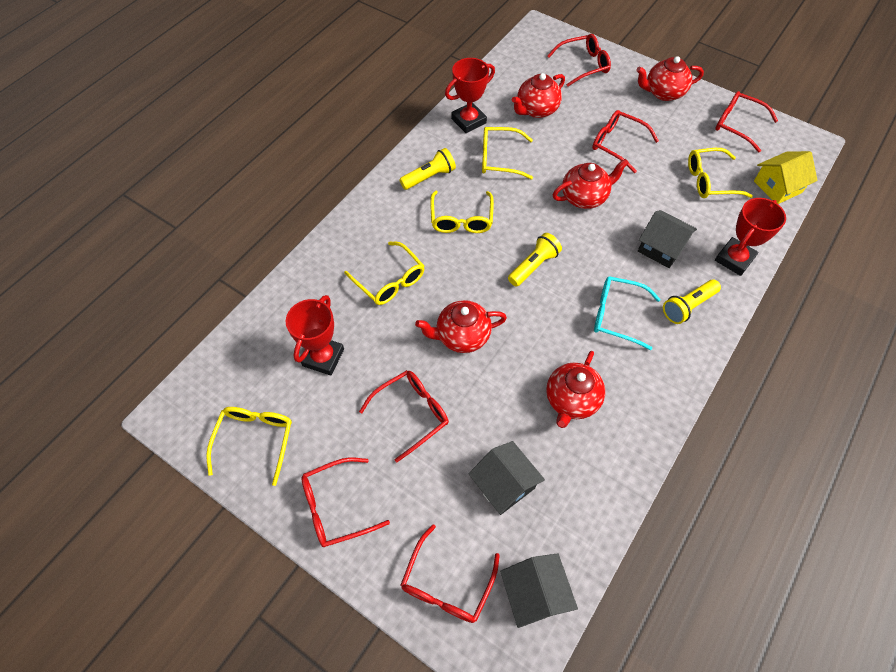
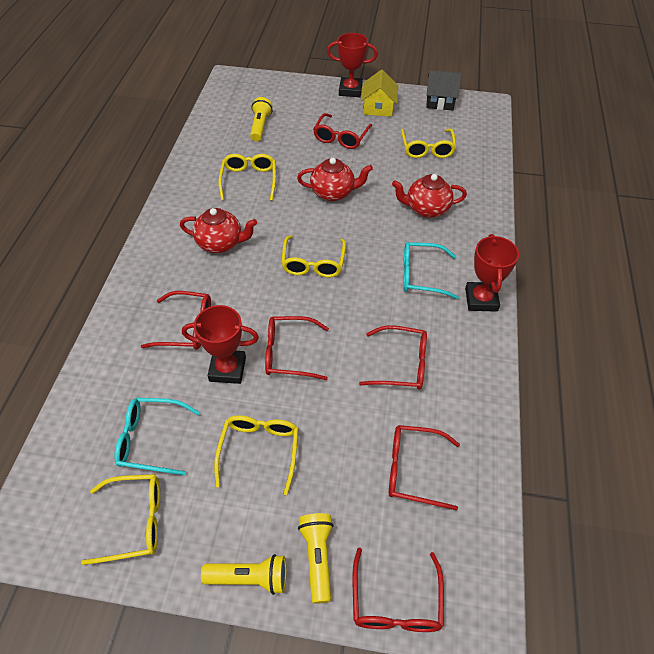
black house: 3 -> 1
red teapot: 5 -> 3
turquoise glasses: 1 -> 2

